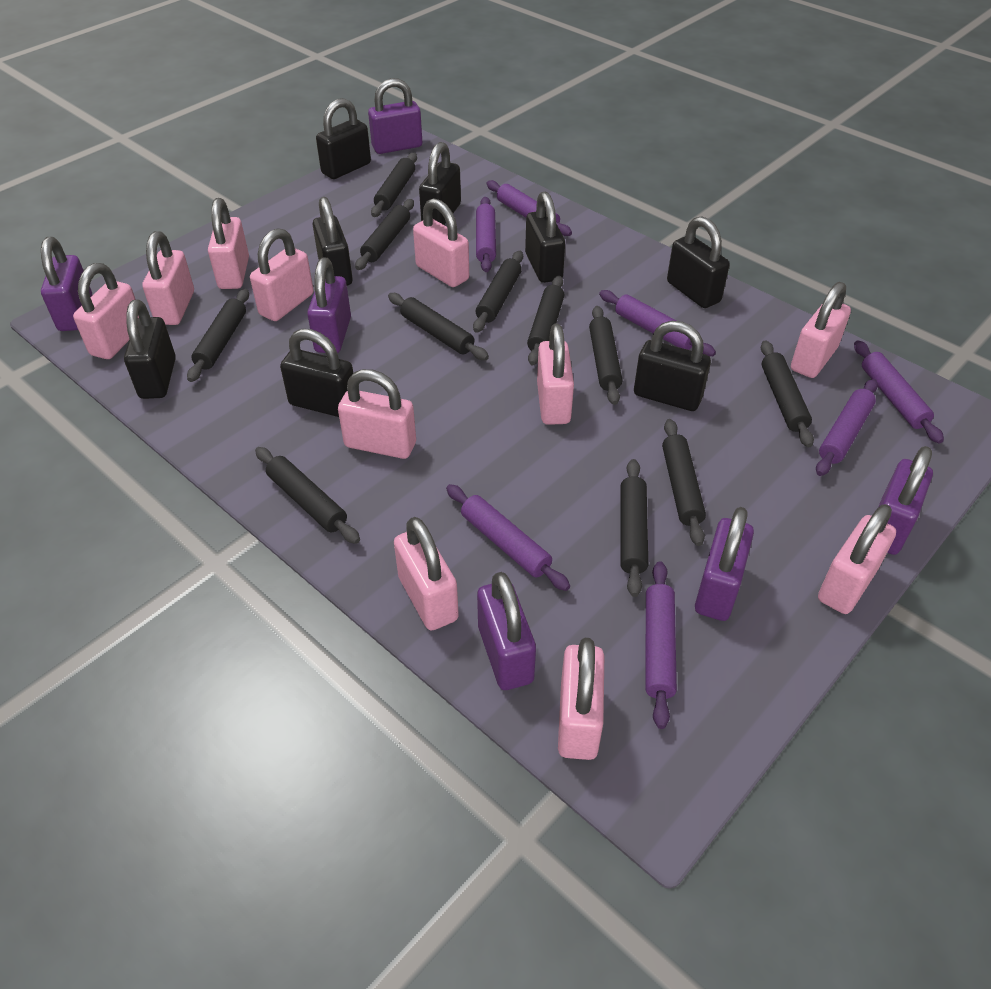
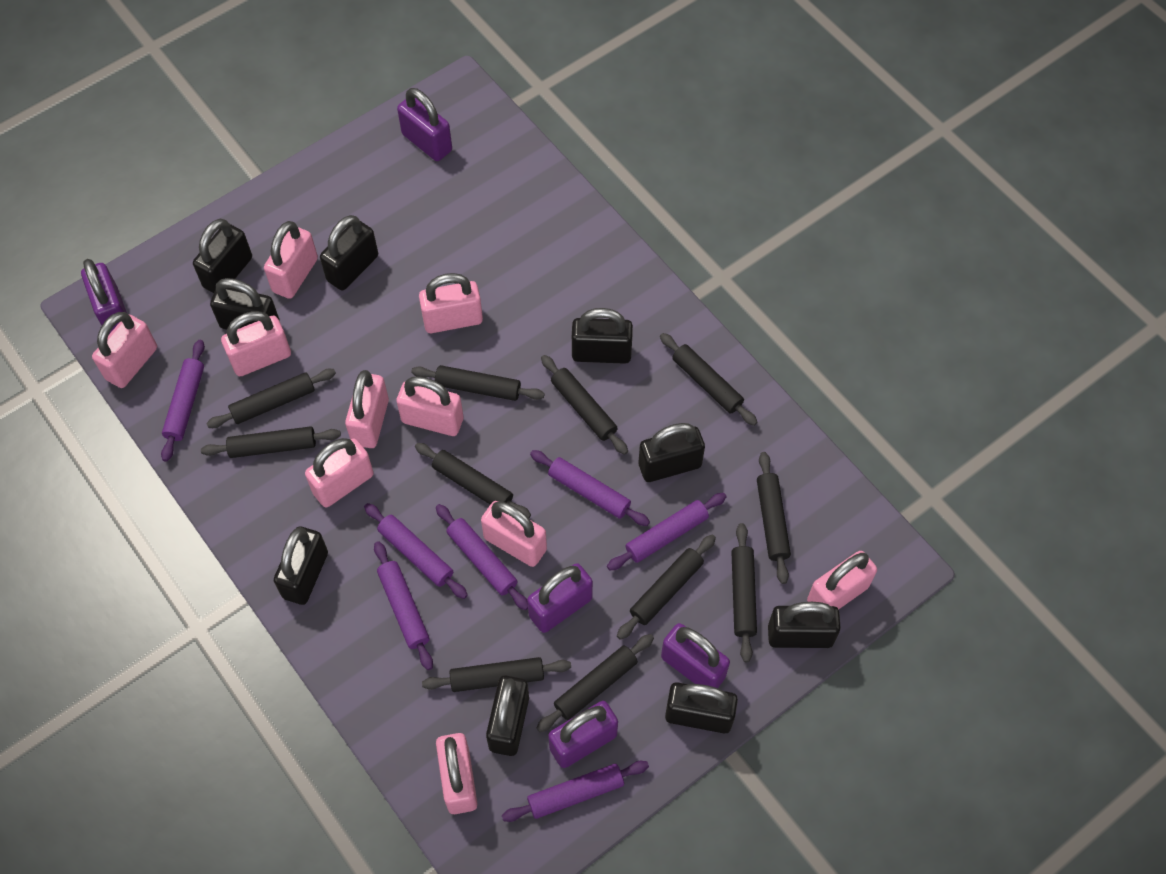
black padlock: 8 -> 9
pink padlock: 11 -> 10
purple padlock: 6 -> 5

